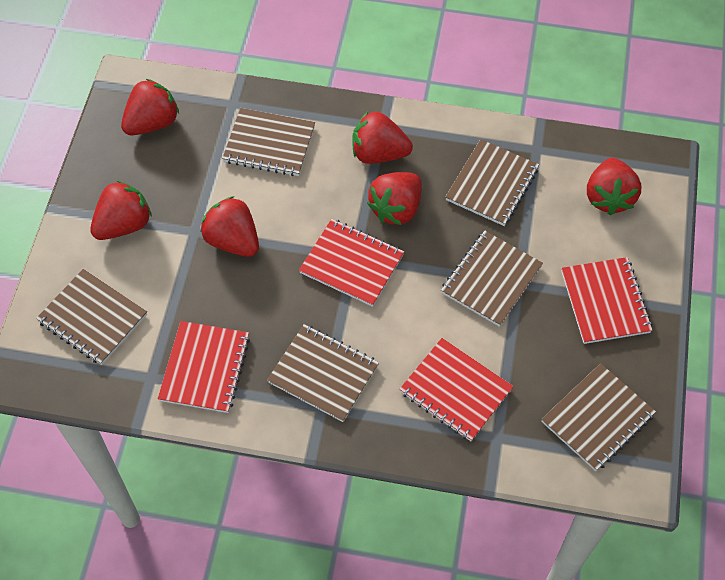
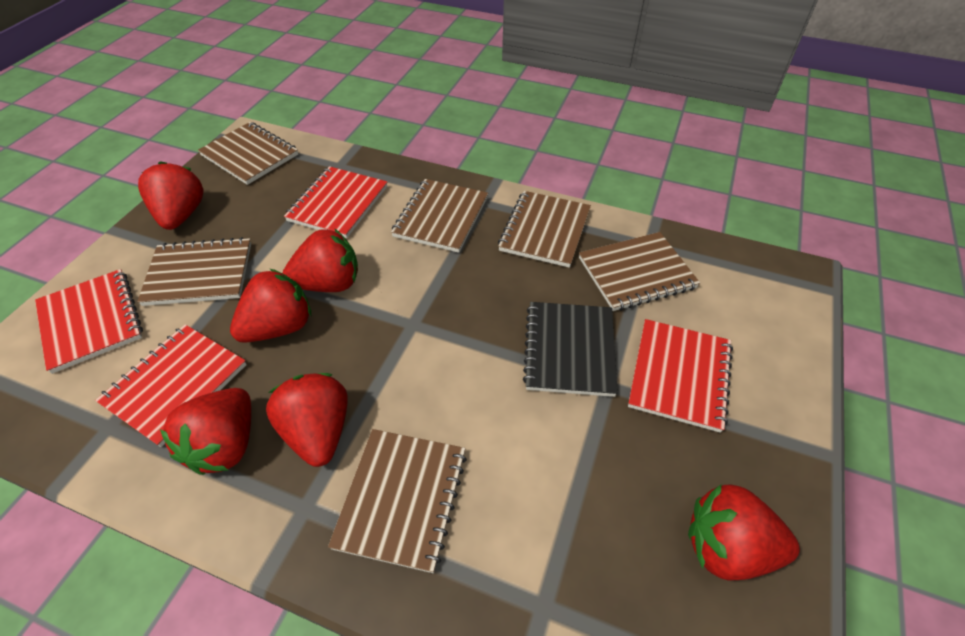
black notebook: 0 -> 1

